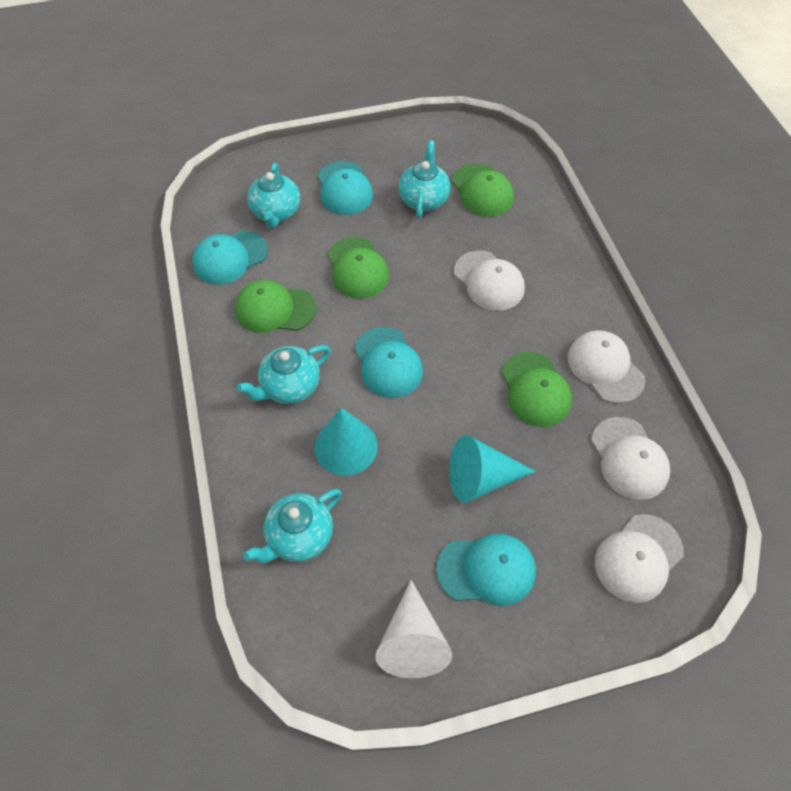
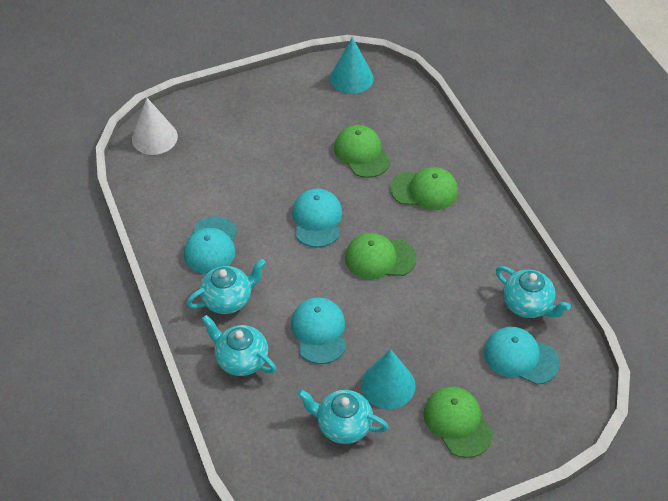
white cap: 4 -> 0

